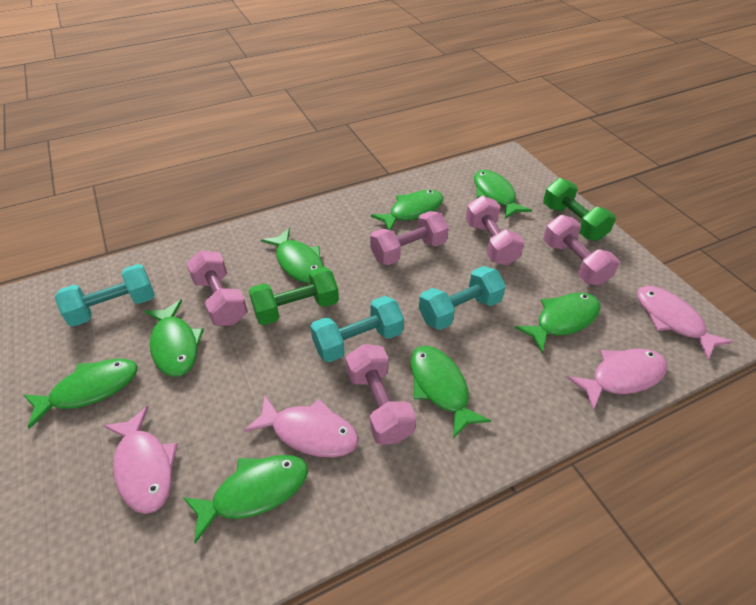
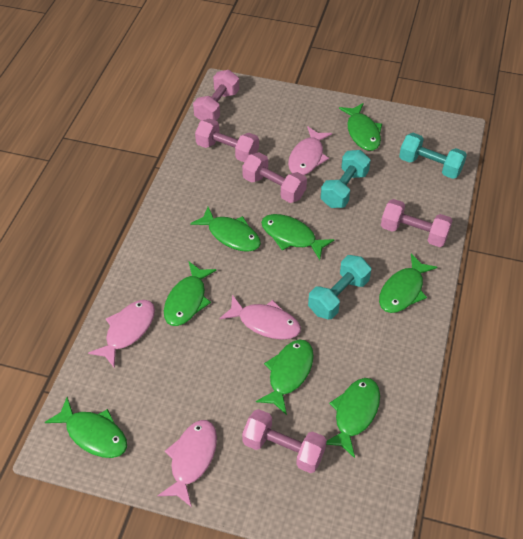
green dumbbell: 2 -> 0

